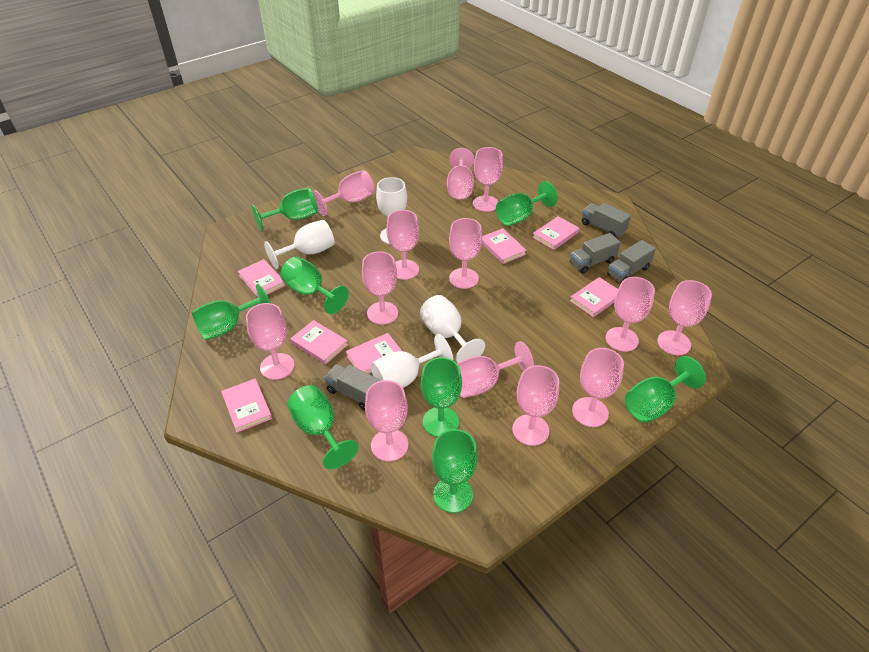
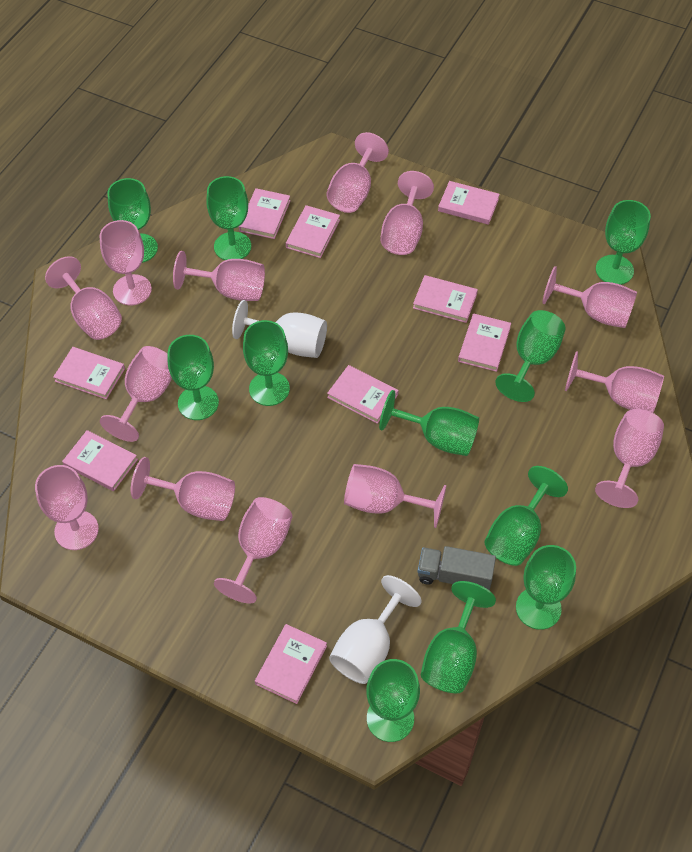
green goblet: 8 -> 11
grey truck: 4 -> 1
pink book: 7 -> 9
white goblet: 4 -> 2

